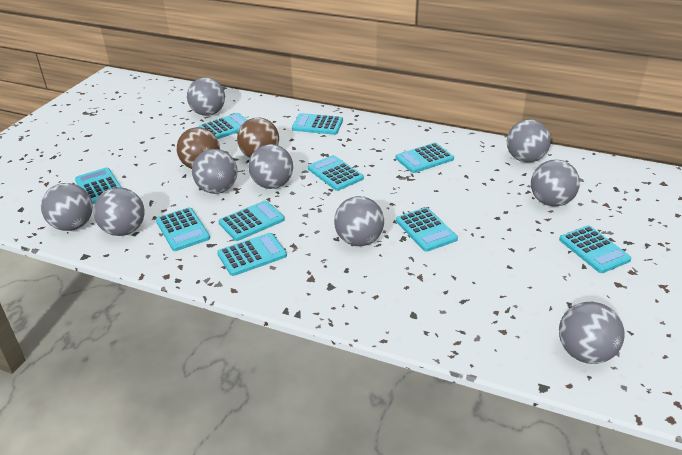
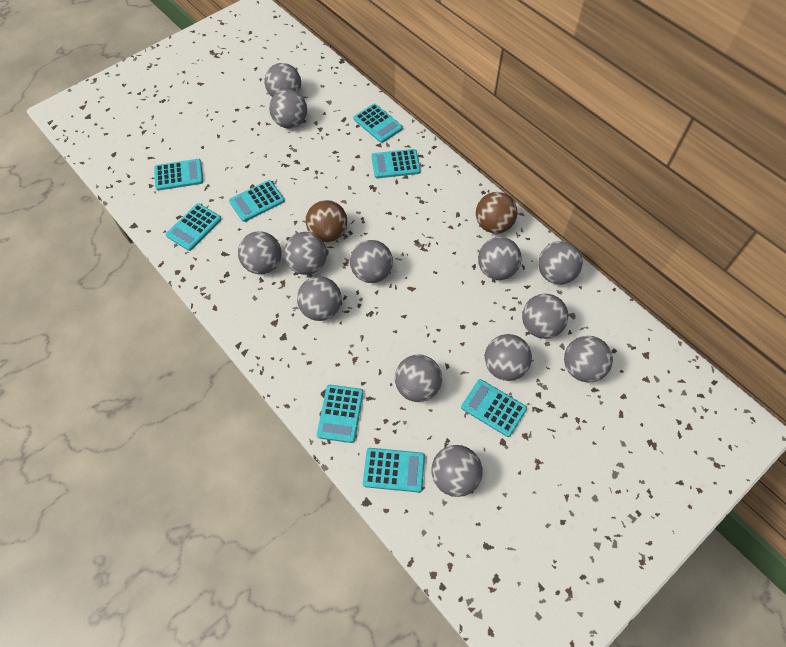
grey ball: 9 -> 13
turquoise calculator: 10 -> 8

